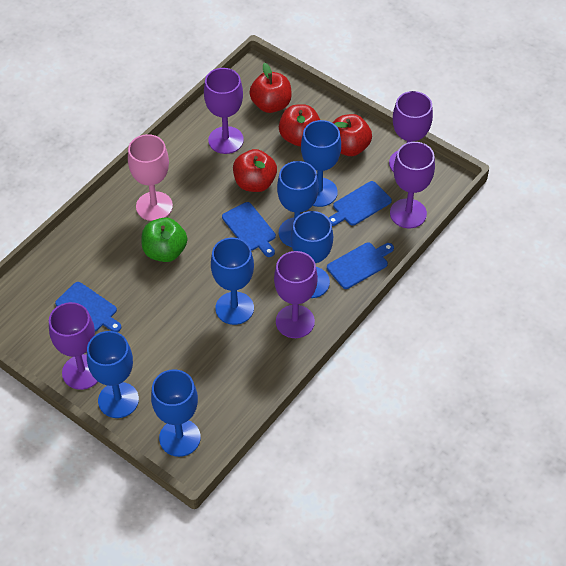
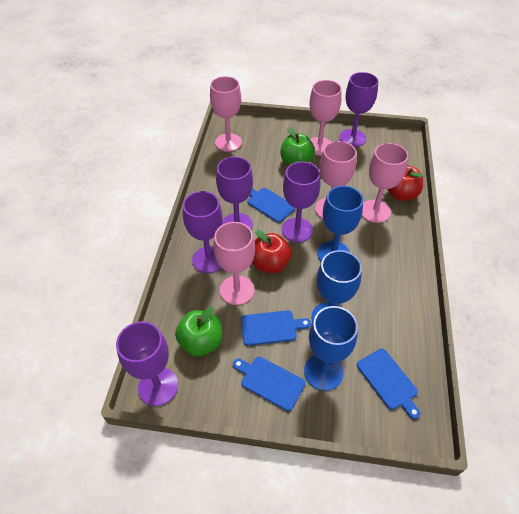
blue goblet: 6 -> 3
green apple: 1 -> 2
pink goblet: 1 -> 5
red apple: 4 -> 2

